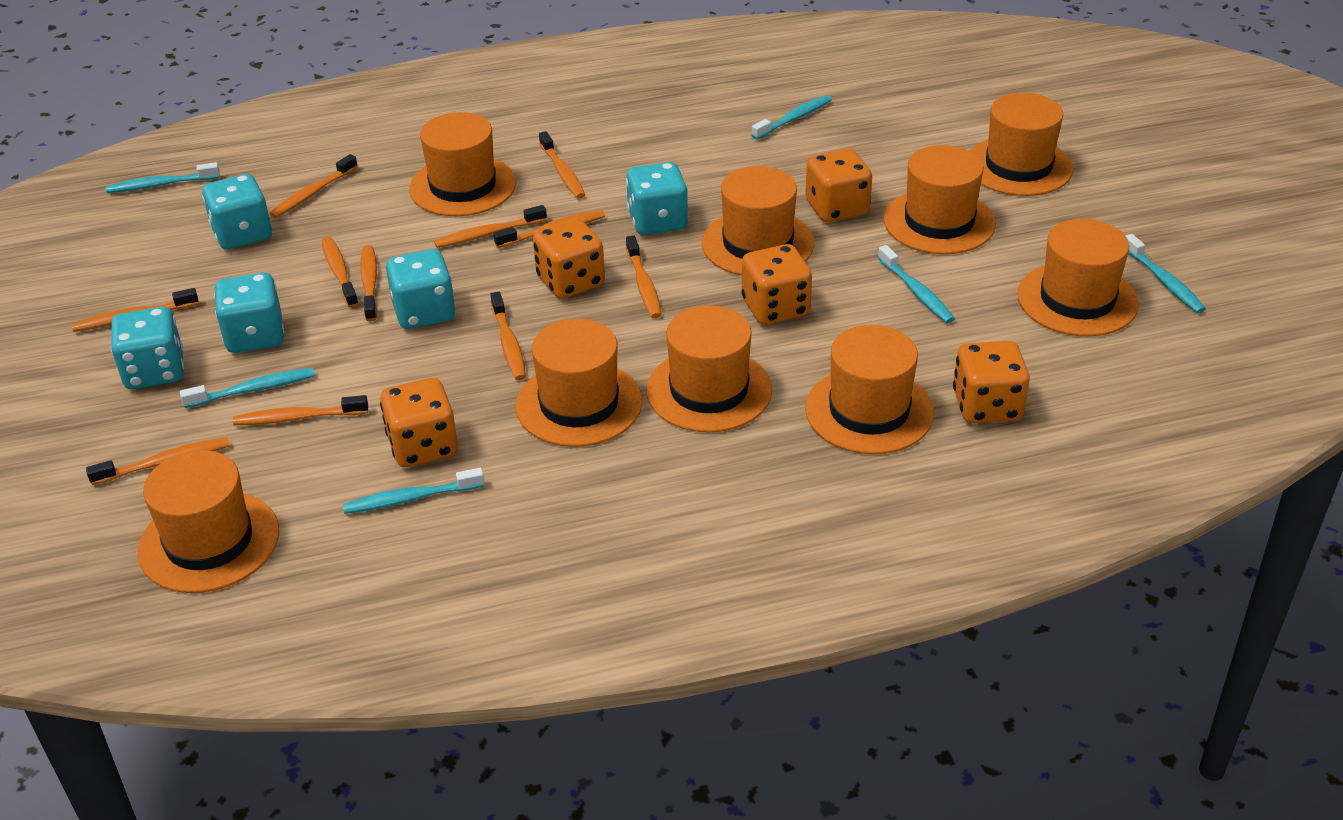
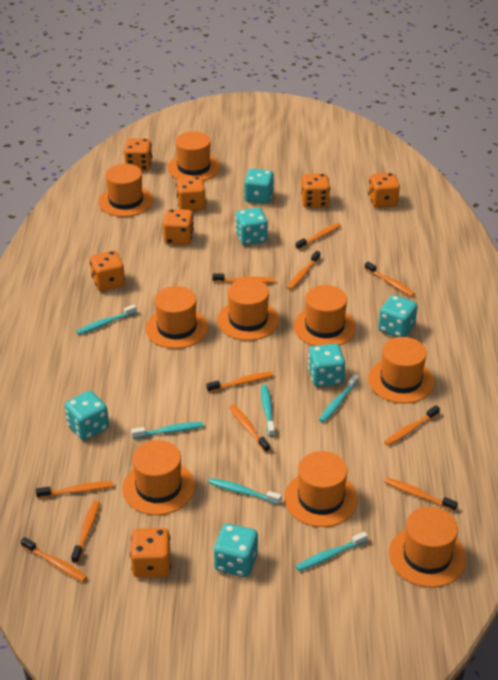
orange dice: 5 -> 7
turquoise dice: 5 -> 6

